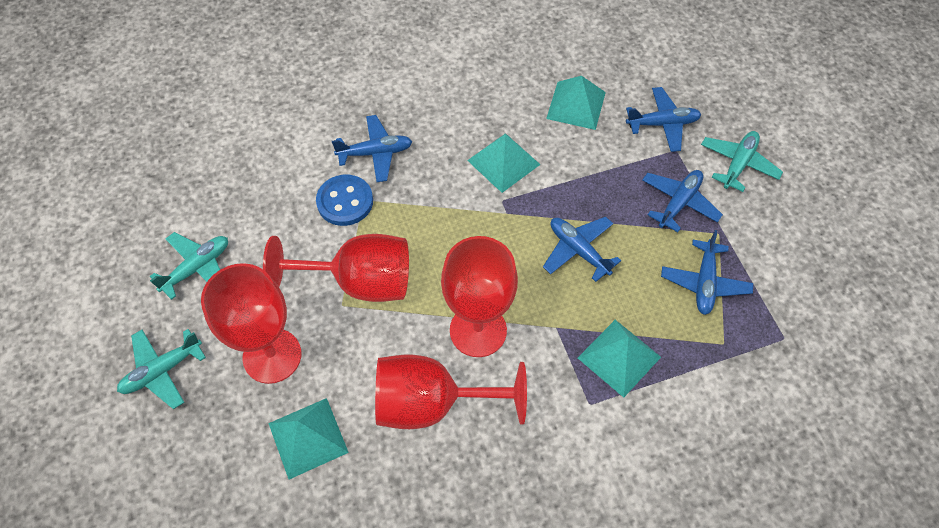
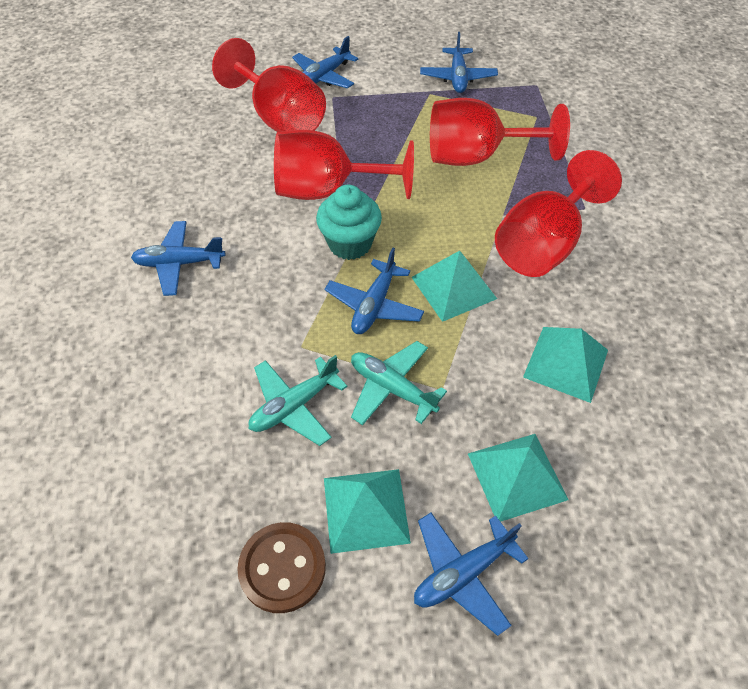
blue button: 1 -> 0
brown button: 0 -> 1
turquoise cupcake: 0 -> 1
turquoise plane: 3 -> 2

